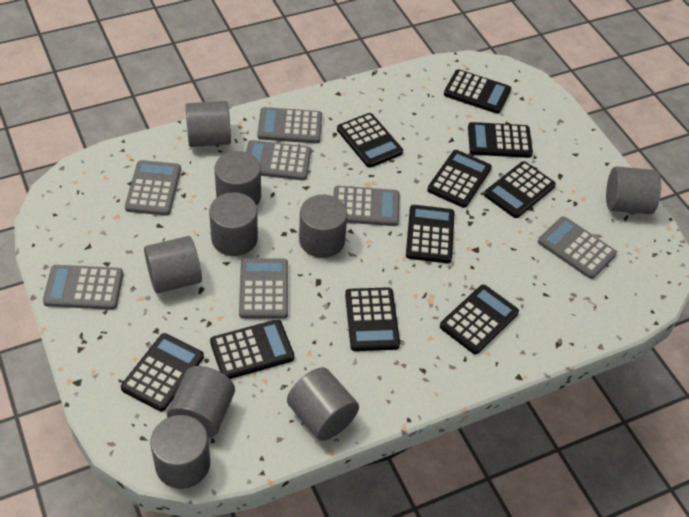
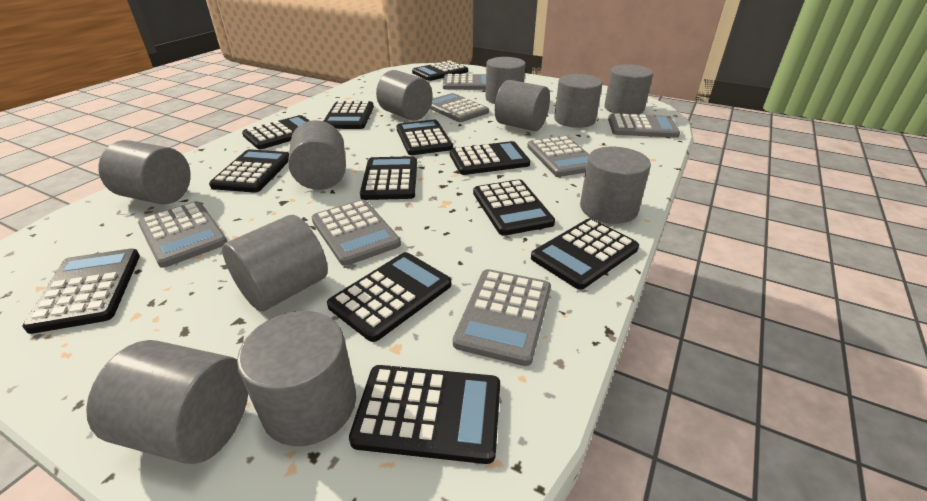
black calculator: 10 -> 12
grey cylinder: 9 -> 11

